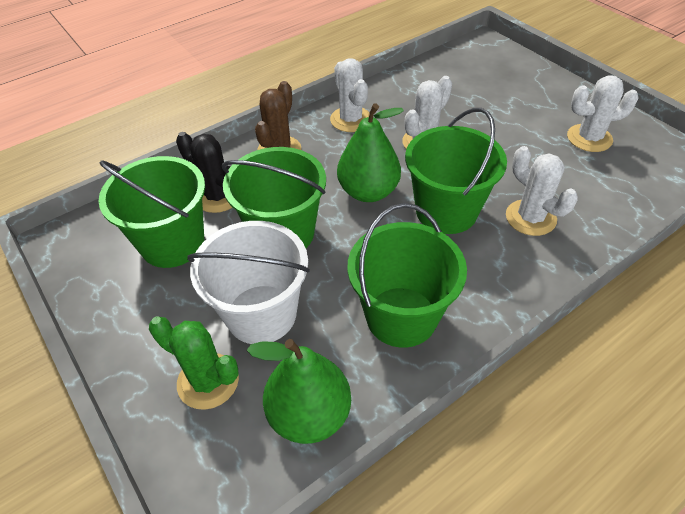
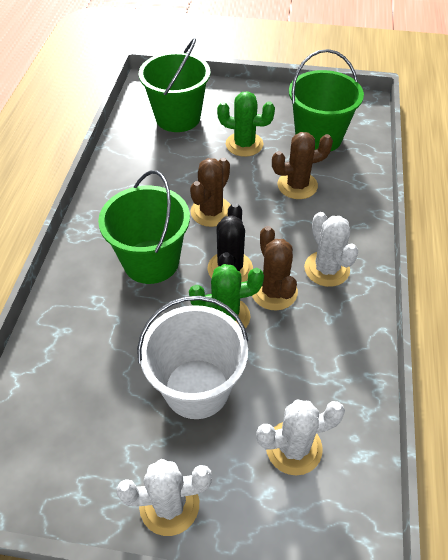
brown cactus: 1 -> 3
green bucket: 4 -> 3
green cactus: 1 -> 2
green pear: 2 -> 0
white cactus: 4 -> 3

